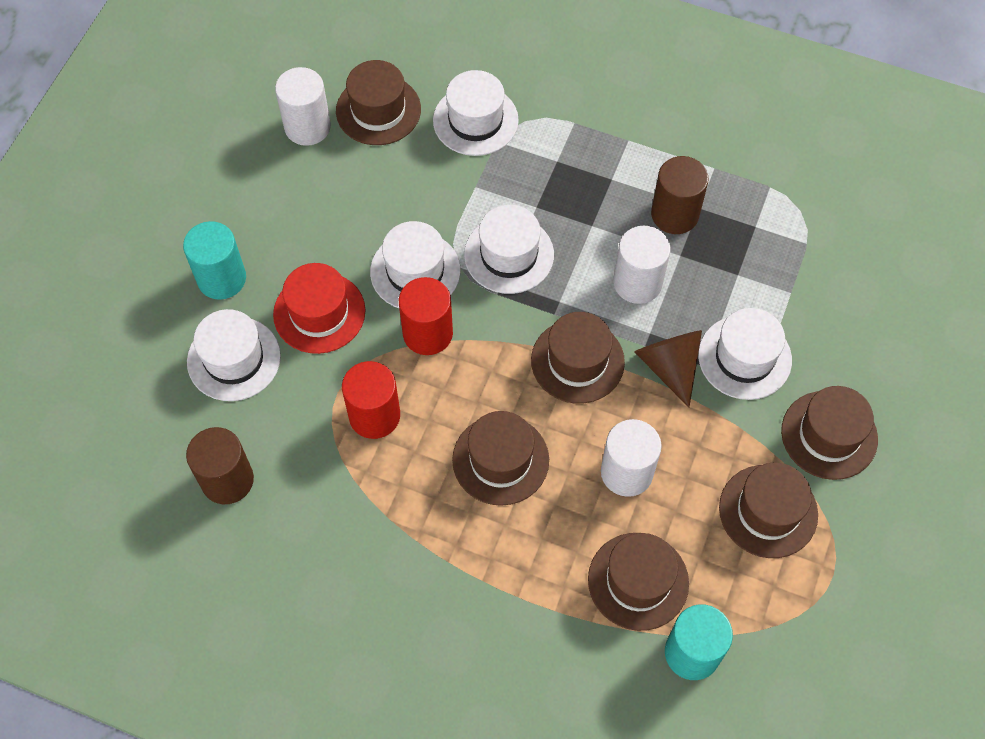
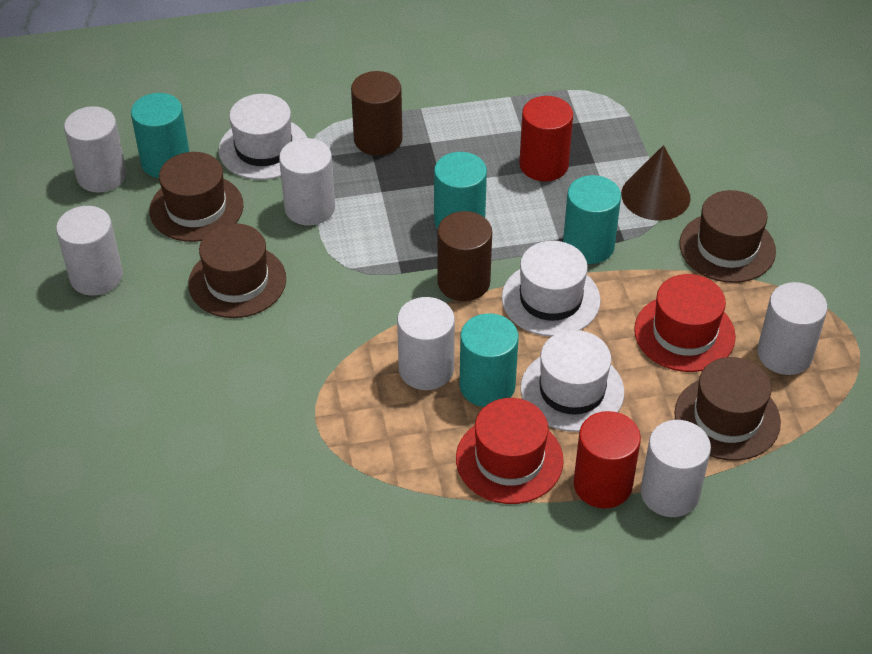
brown hat: 6 -> 4
red hat: 1 -> 2
turquoise cylinder: 2 -> 4
white cylinder: 3 -> 6
white hat: 5 -> 3

